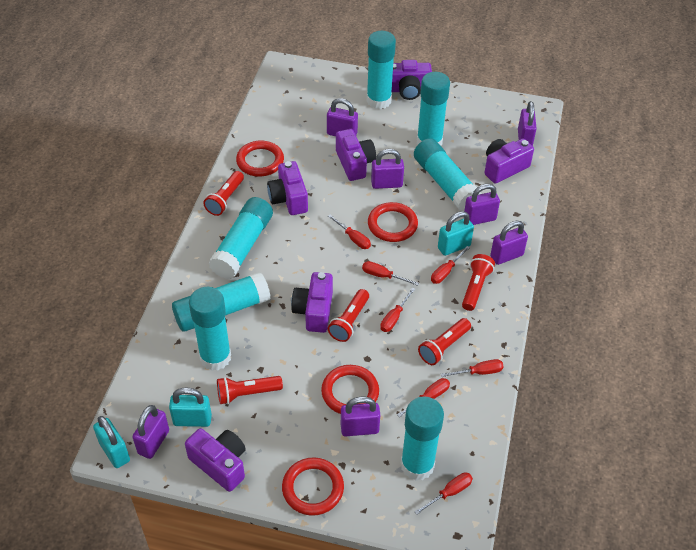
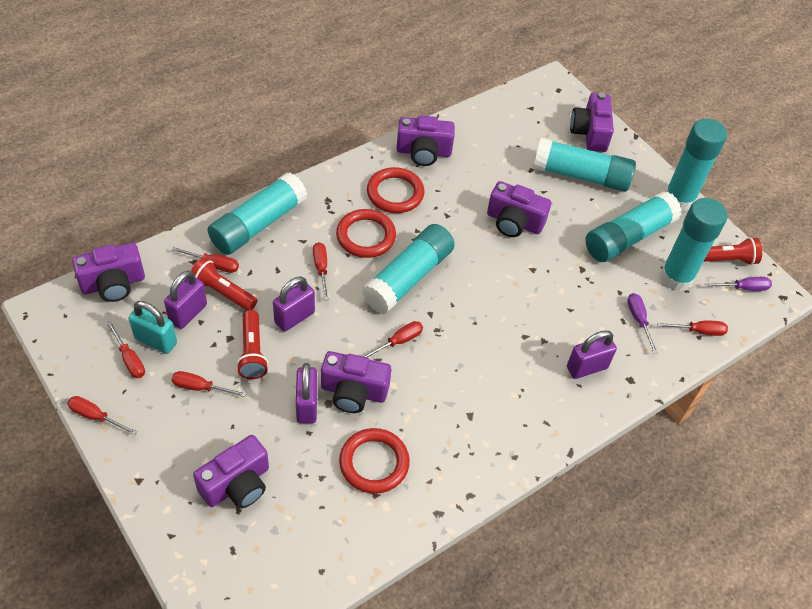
purple padlock: 7 -> 4
purple screwdriver: 0 -> 2
red flashlight: 5 -> 3
red ring: 4 -> 3
turquoise glue stick: 7 -> 6
turquoise padlock: 3 -> 1

